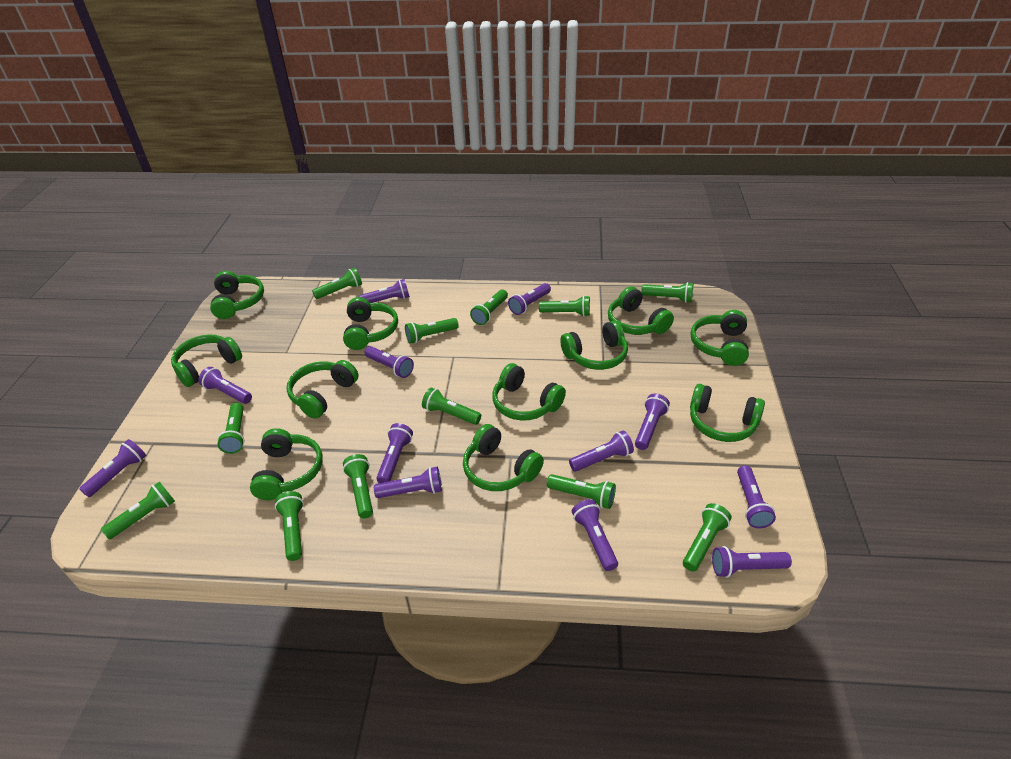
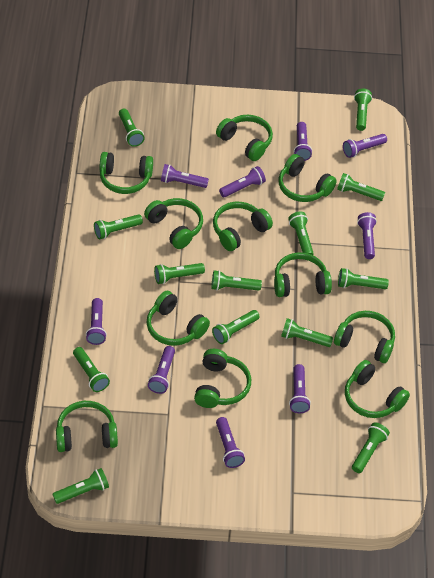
green flashlight: 12 -> 13
purple flashlight: 12 -> 9

